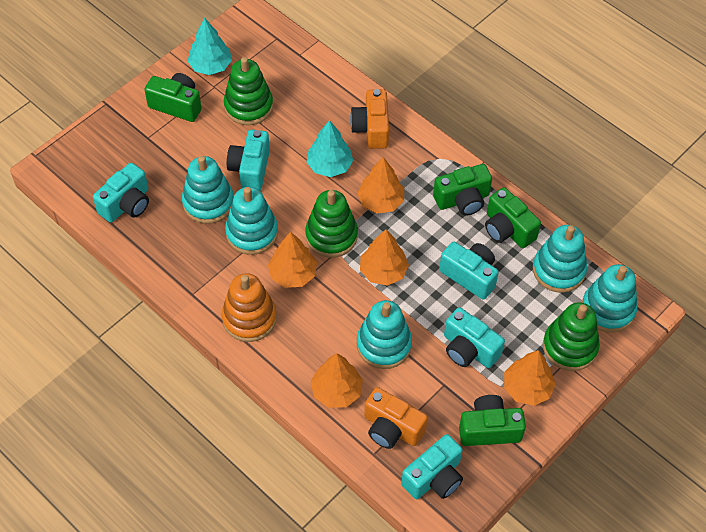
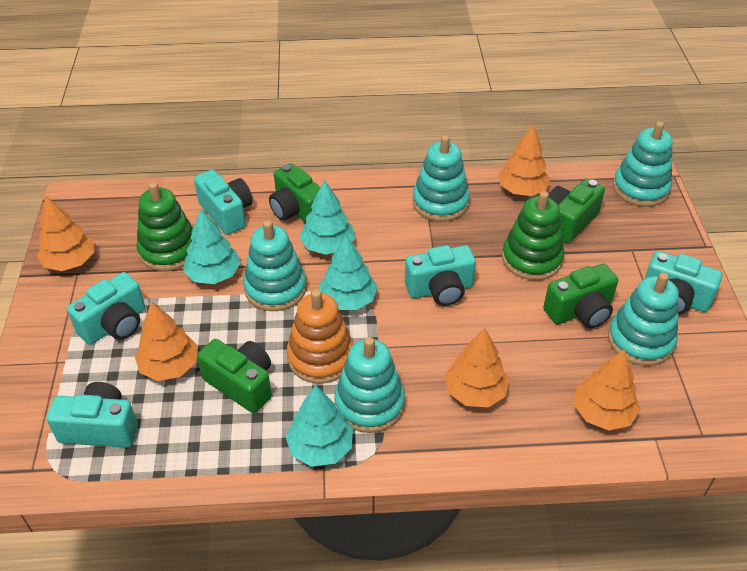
green stacking toy: 3 -> 2
orange camera: 2 -> 0
turquoise tree: 2 -> 4

